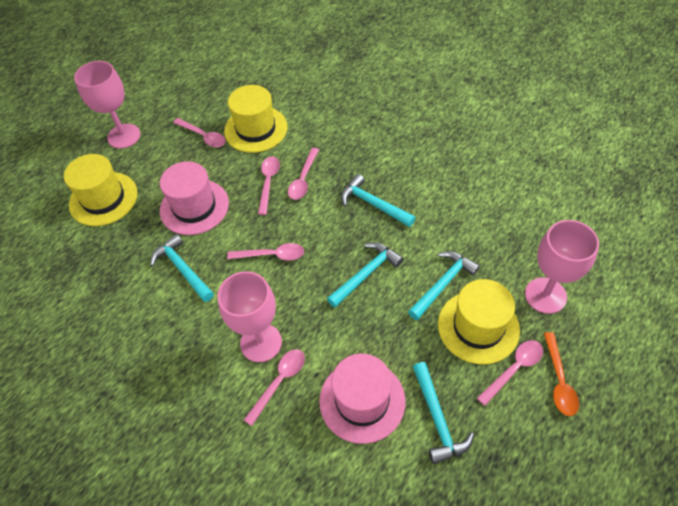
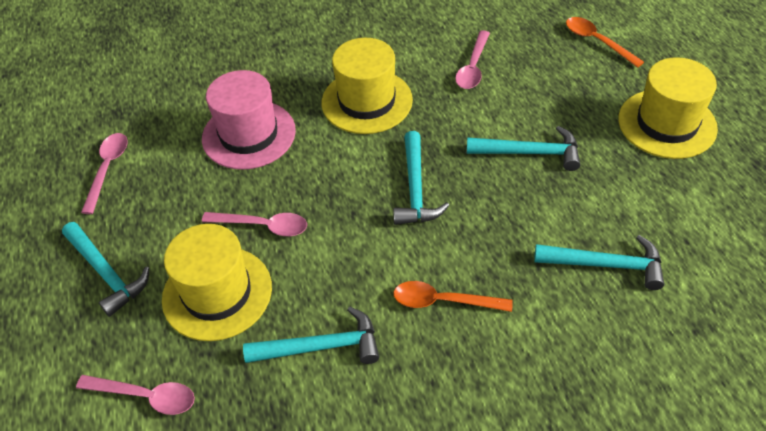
orange spoon: 1 -> 2
pink goblet: 3 -> 0
pink hat: 2 -> 1
pink spoon: 6 -> 4

